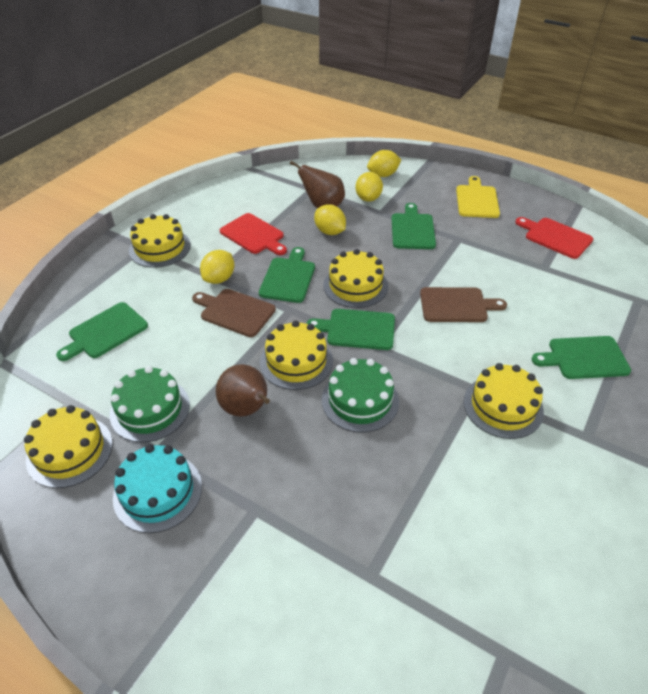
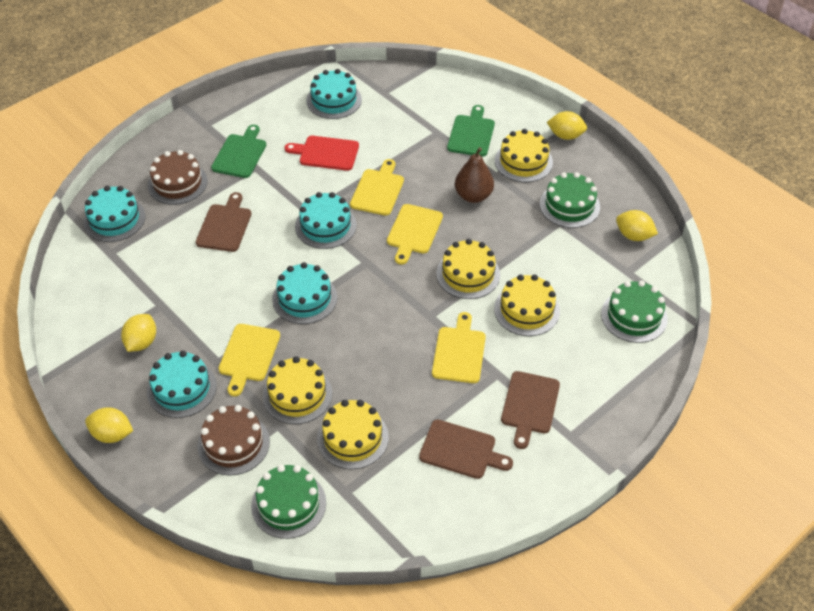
brown cake: 0 -> 2
brown cutting board: 2 -> 3
brown pear: 2 -> 1
green cake: 2 -> 3
green cutting board: 5 -> 2
red cutting board: 2 -> 1
turquoise cake: 1 -> 5
yellow cutting board: 1 -> 4

